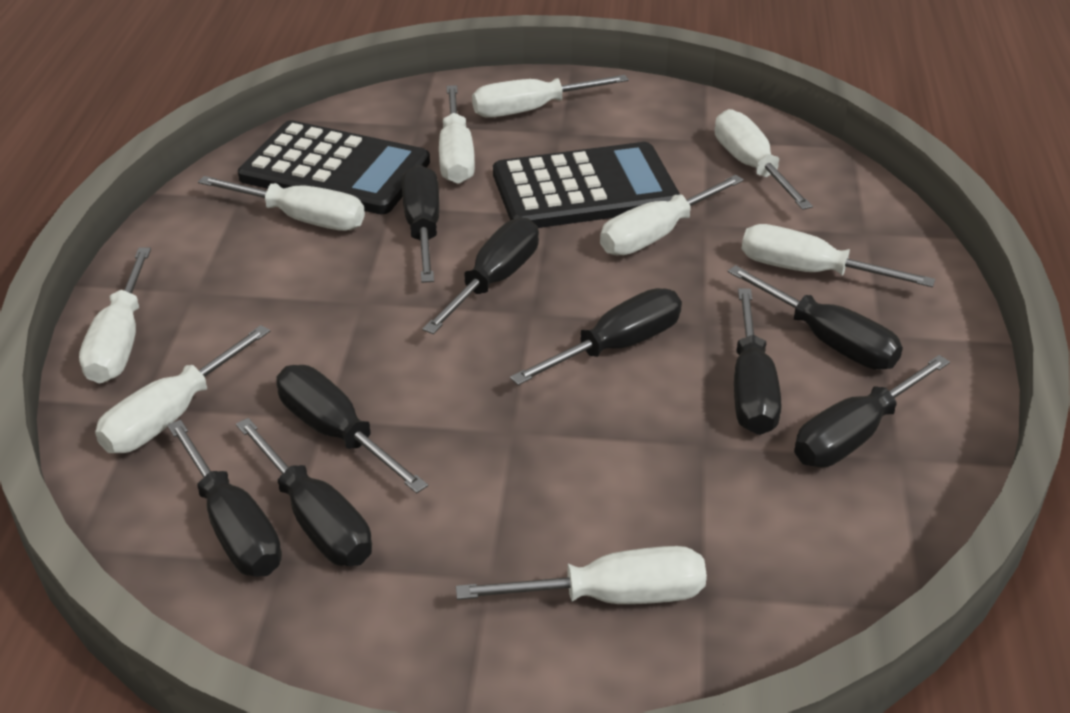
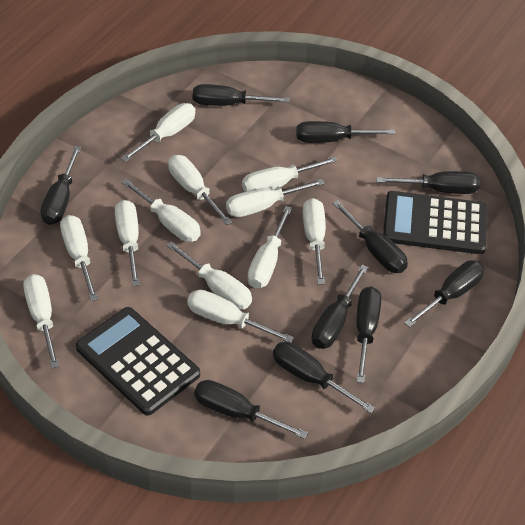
black screwdriver: 9 -> 10
white screwdriver: 9 -> 12

